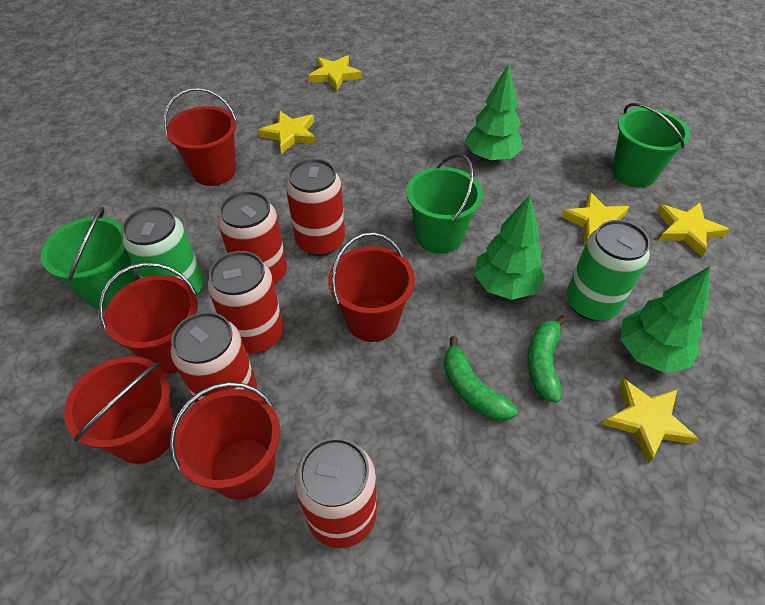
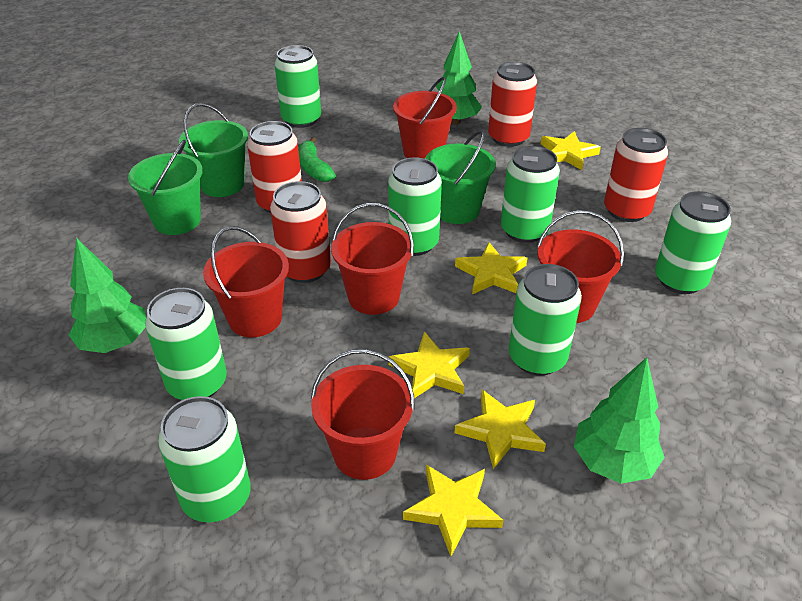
green banana: 2 -> 1
green can: 2 -> 7
red can: 5 -> 4

